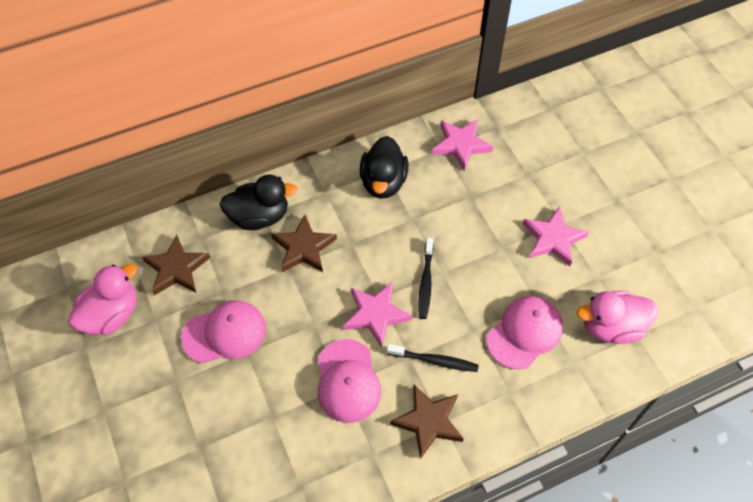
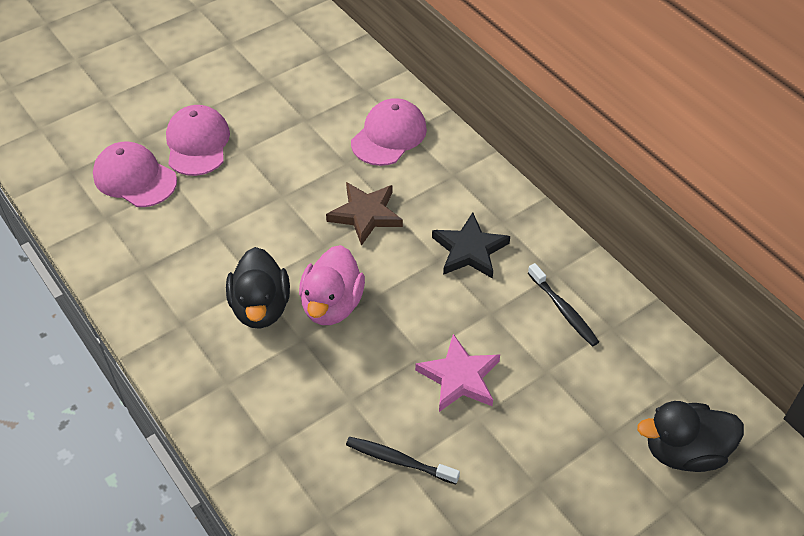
black star: 0 -> 1
brown star: 3 -> 1
pink duck: 2 -> 1
pink star: 3 -> 1

